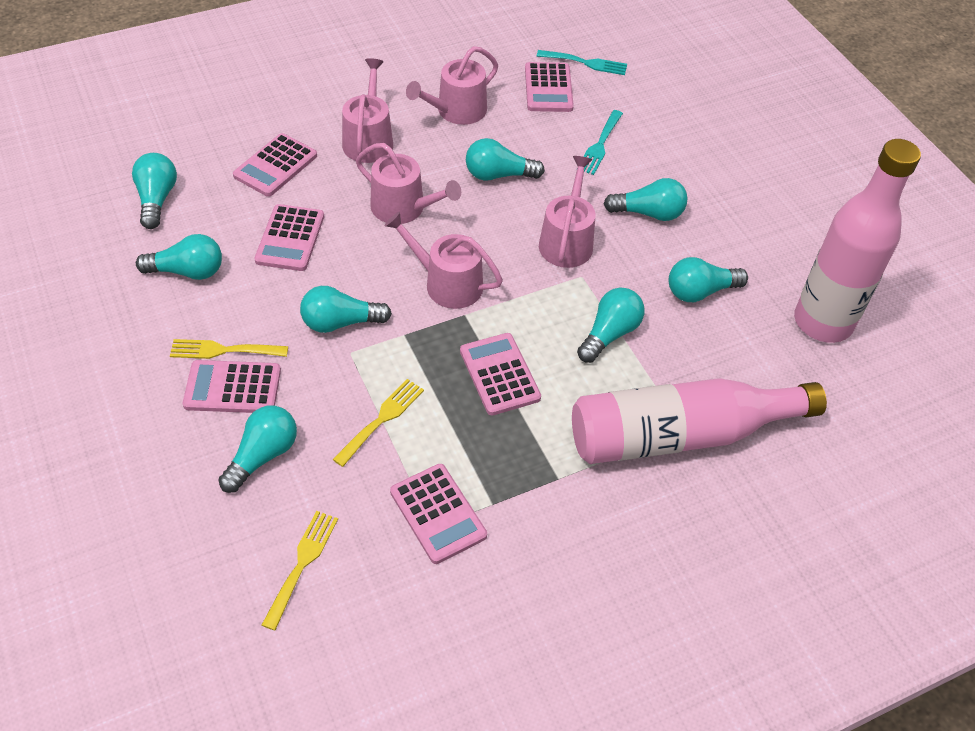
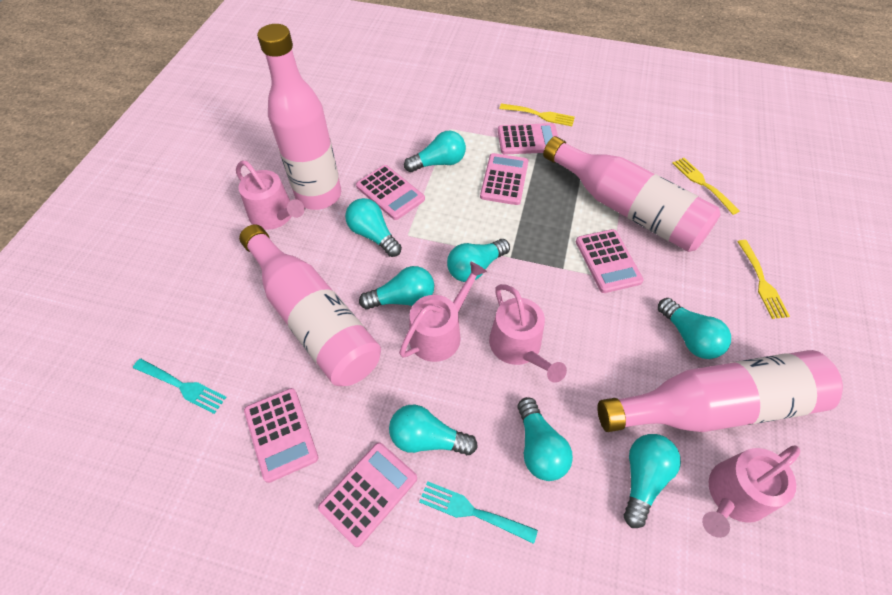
pink bottle: 2 -> 4
pink watering can: 5 -> 4

